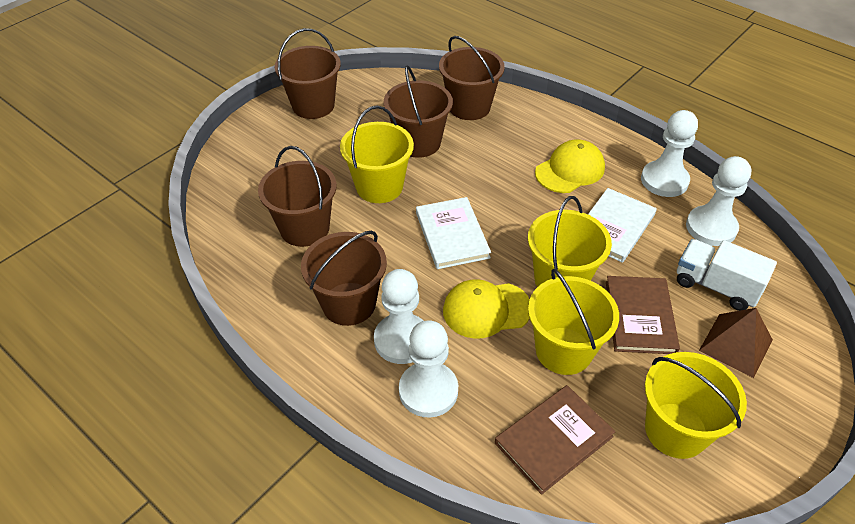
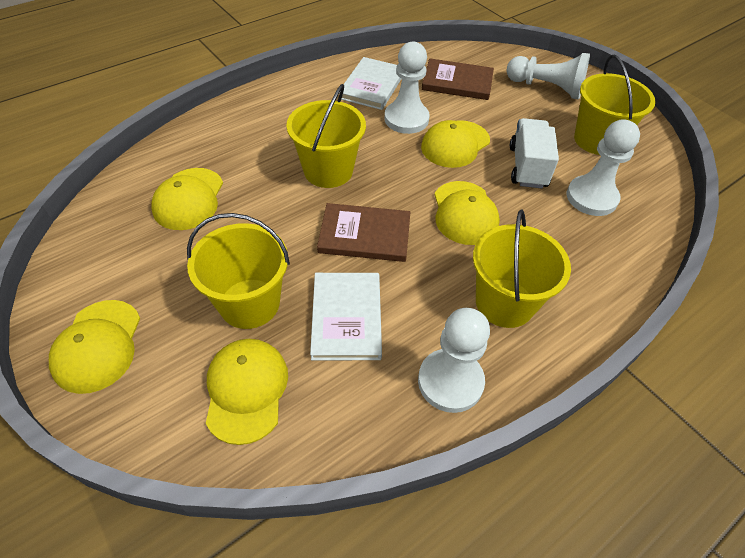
brown bucket: 5 -> 0
brown pyramid: 1 -> 0
yellow cap: 2 -> 5

